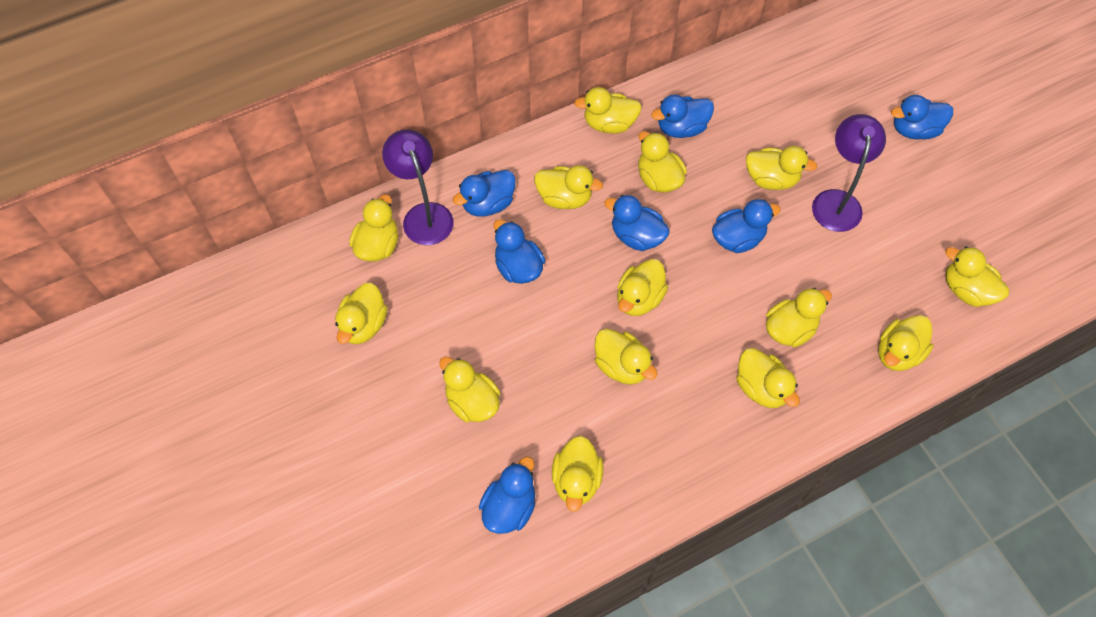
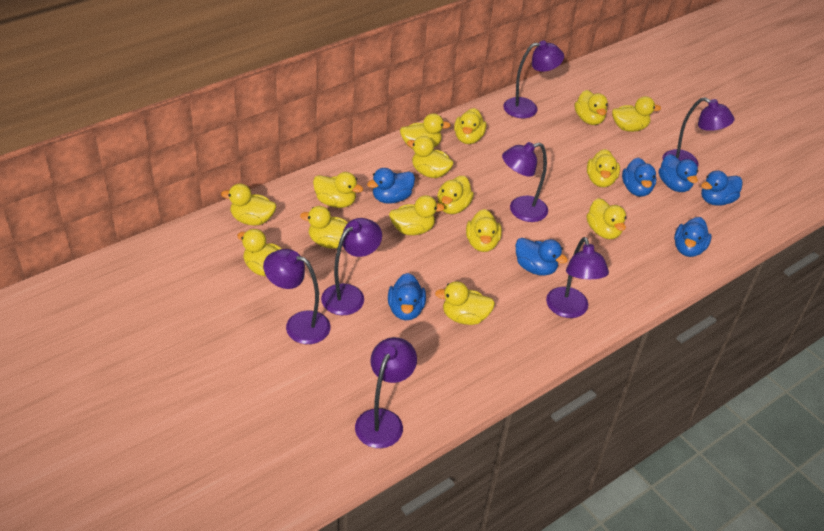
purple lamp: 2 -> 7
yellow duck: 14 -> 15

